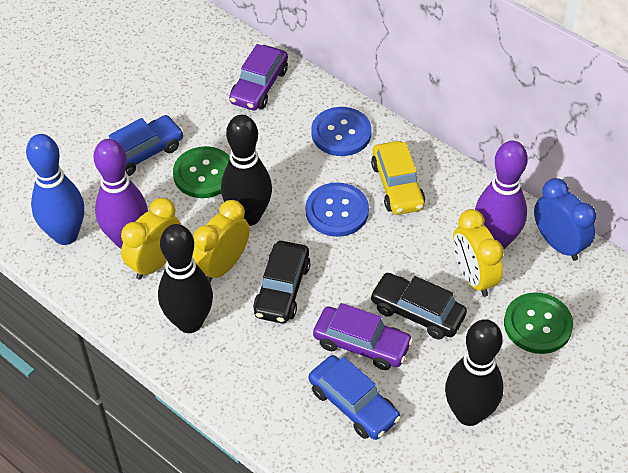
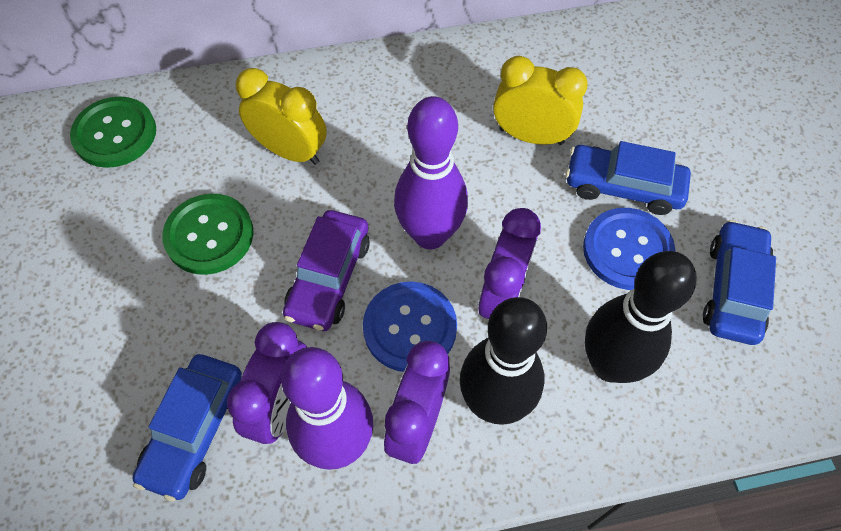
black bowling pin: 3 -> 2
black car: 2 -> 0
blue bowling pin: 1 -> 0
blue car: 2 -> 3
blue clock: 1 -> 0
purple car: 2 -> 1
purple clock: 0 -> 3
yellow car: 1 -> 0
yellow clock: 3 -> 2

